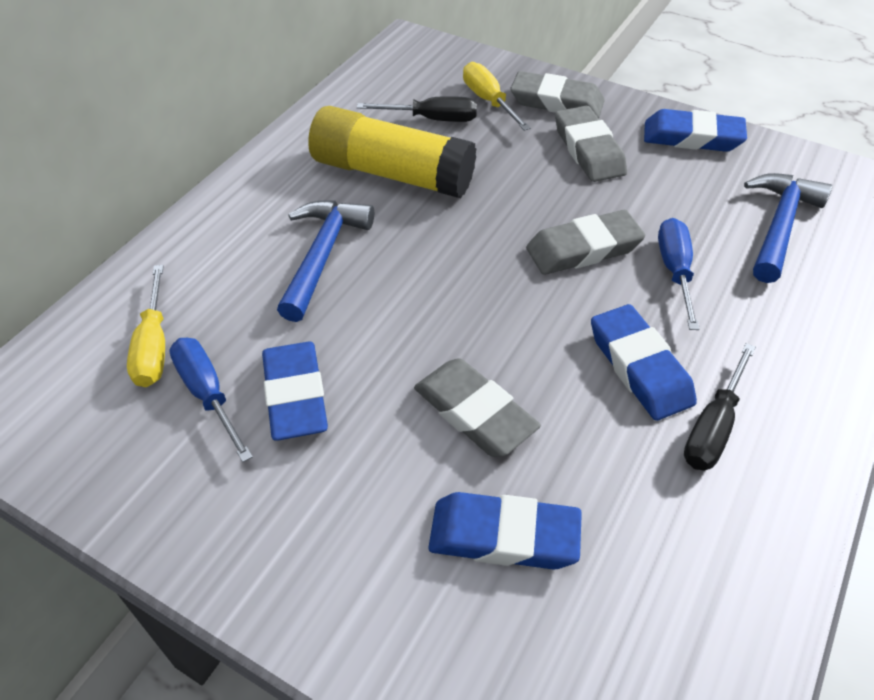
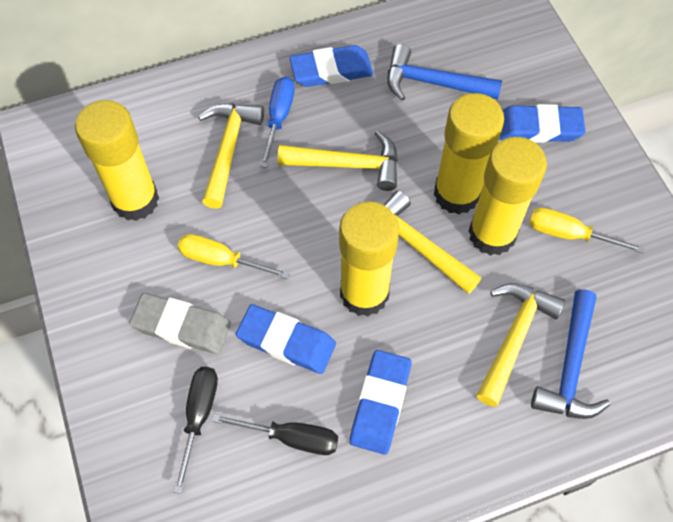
blue screwdriver: 2 -> 1
grey eraser: 4 -> 1
yellow glue stick: 1 -> 4
yellow hammer: 0 -> 4

